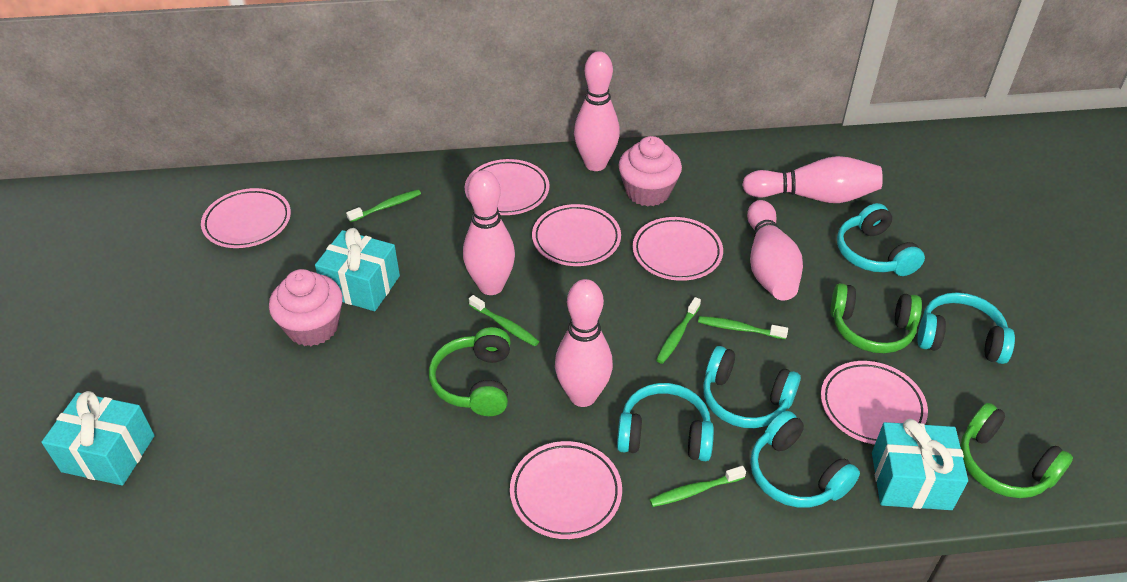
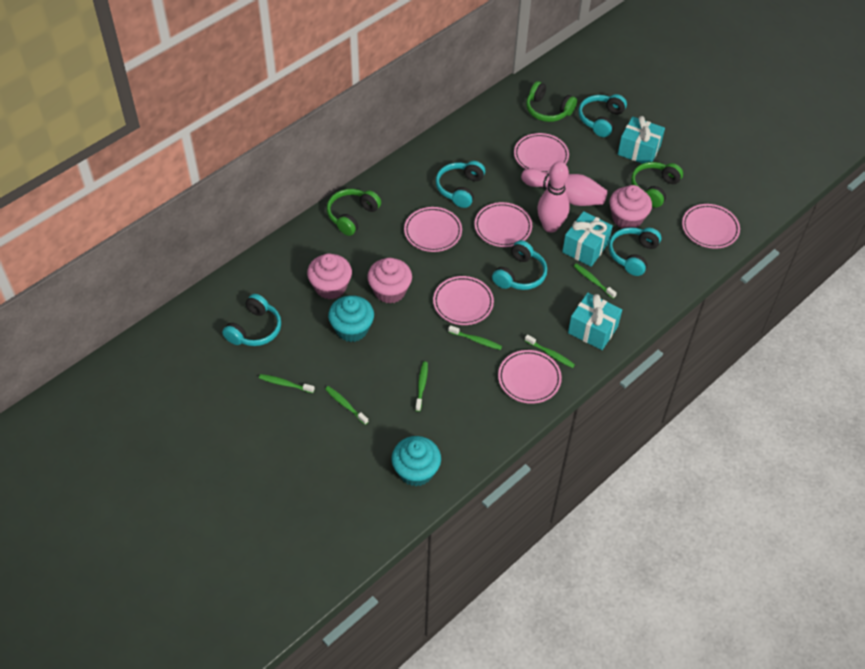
green toothbrush: 5 -> 6
pink bowling pin: 5 -> 2
pink cupcake: 2 -> 3
turquoise cupcake: 0 -> 2

